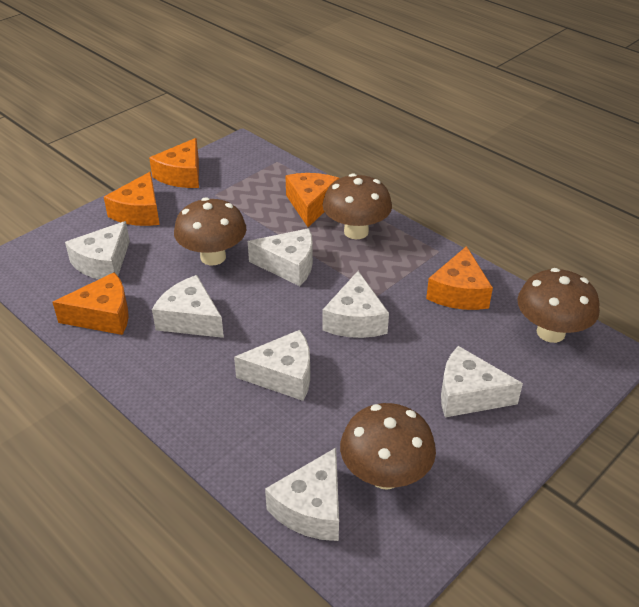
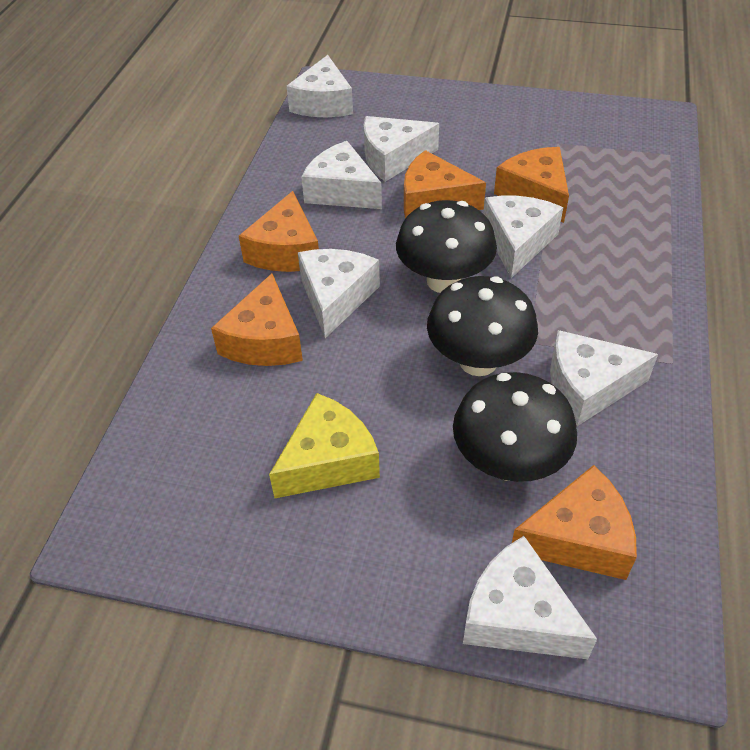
black mushroom: 0 -> 3
brown mushroom: 4 -> 0
yellow cheese: 0 -> 1

